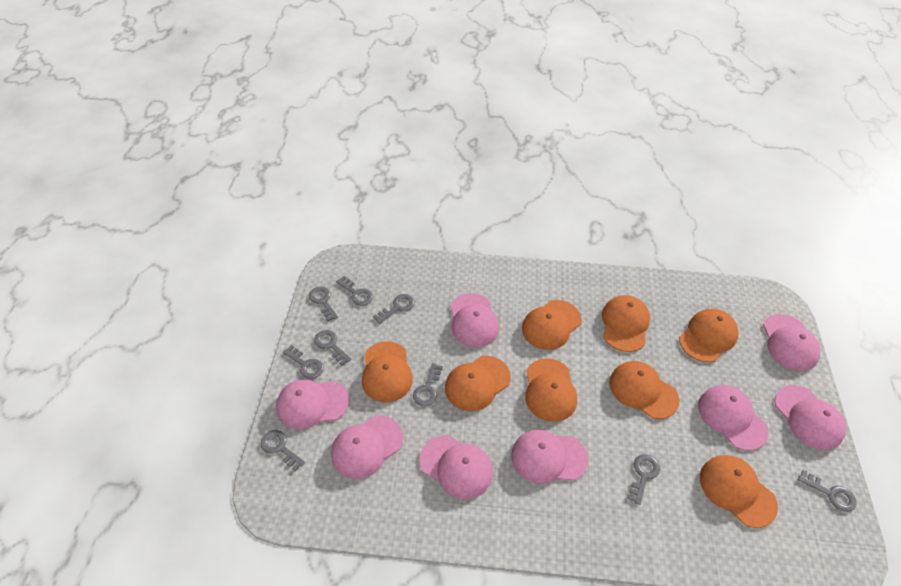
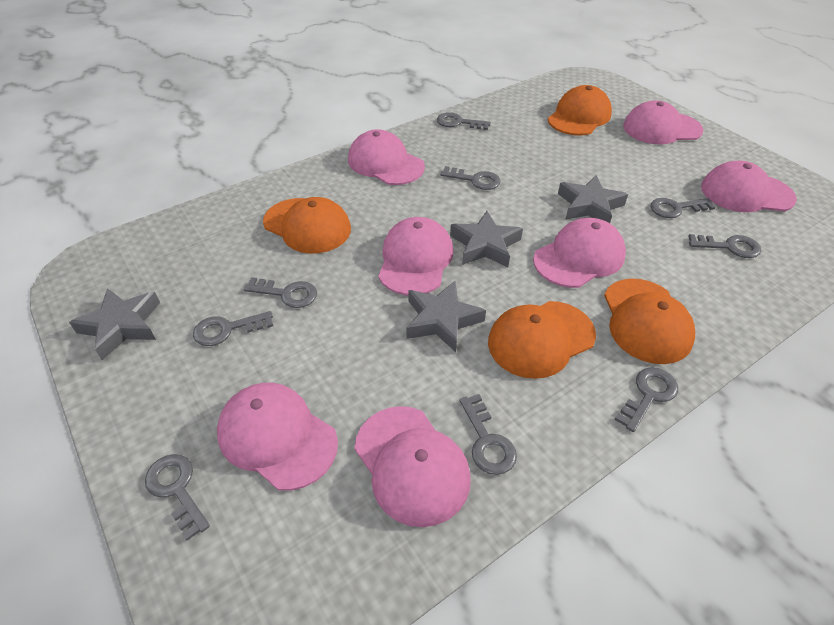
grey star: 0 -> 4
orange cap: 8 -> 4
pink cap: 8 -> 7

